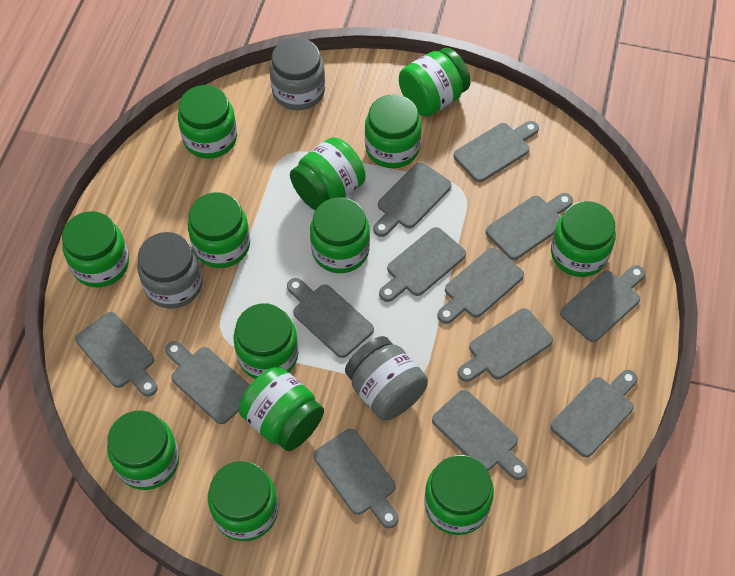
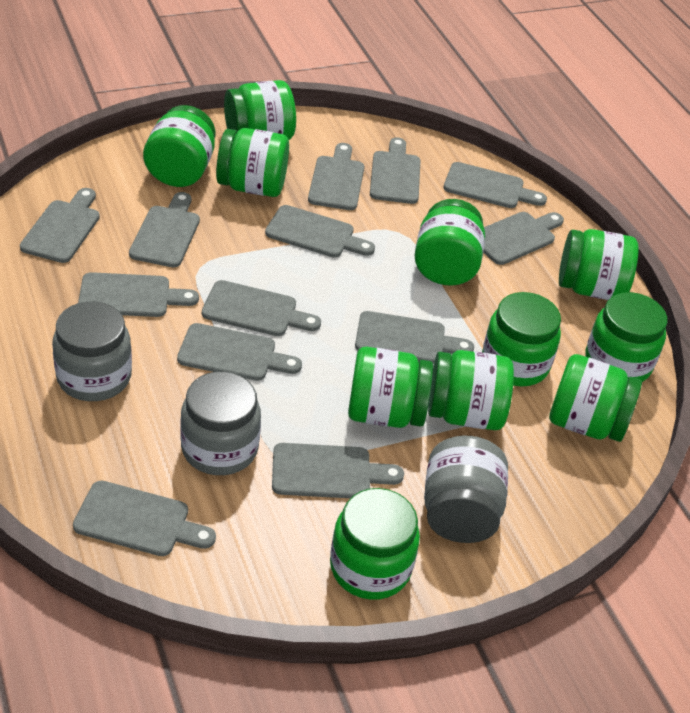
green jar: 13 -> 11

